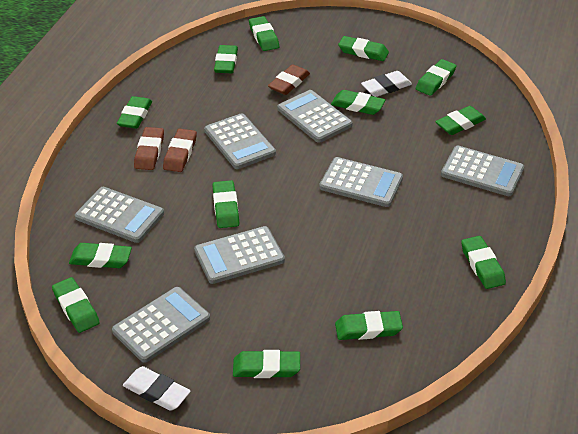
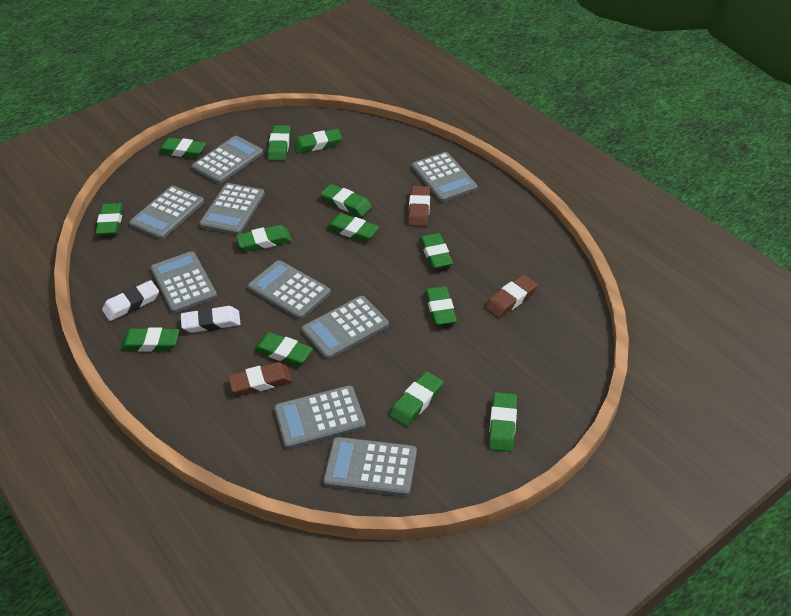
grey calculator: 7 -> 9

